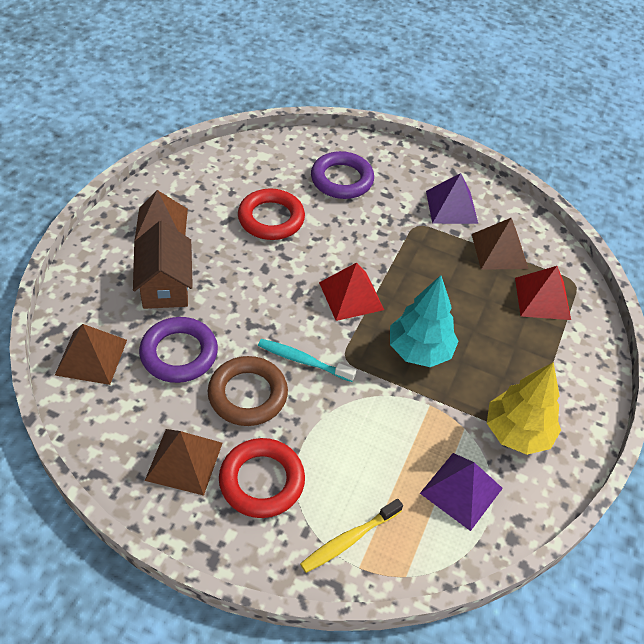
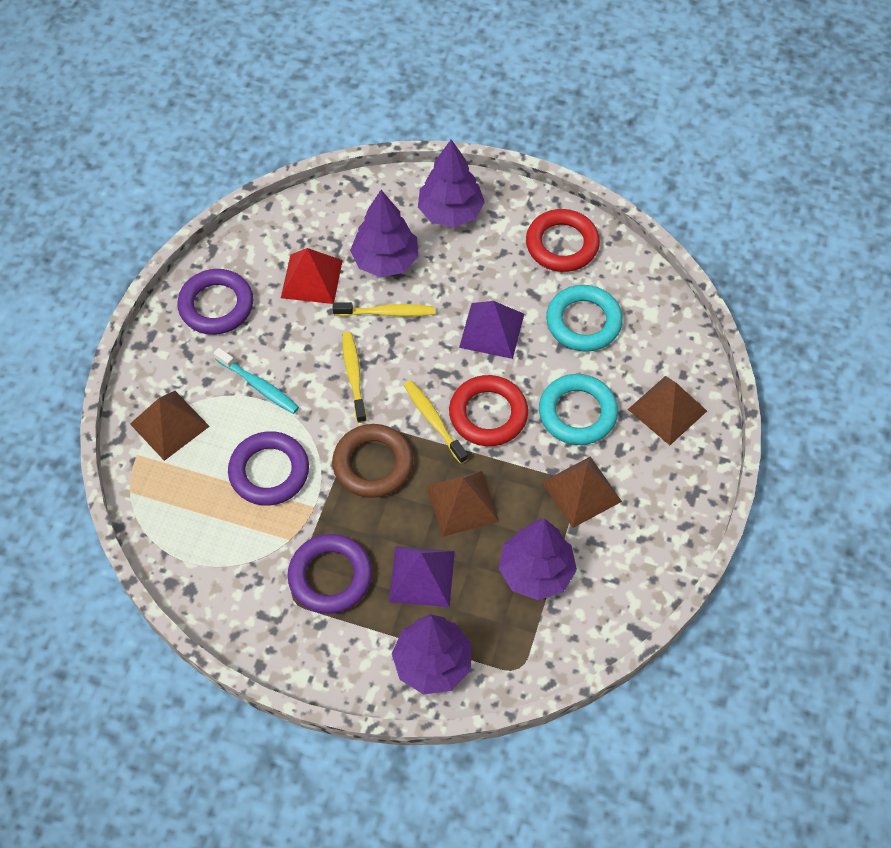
brown house: 1 -> 0
purple ring: 2 -> 3
purple tree: 0 -> 4
red pyramid: 2 -> 1
turquoise ring: 0 -> 2
turquoise tree: 1 -> 0
yellow toothbrush: 1 -> 3
yellow tree: 1 -> 0

